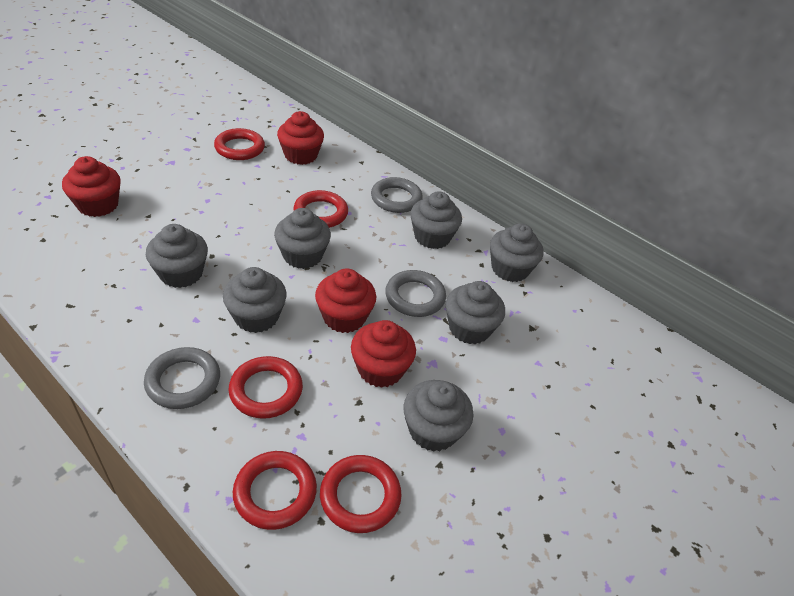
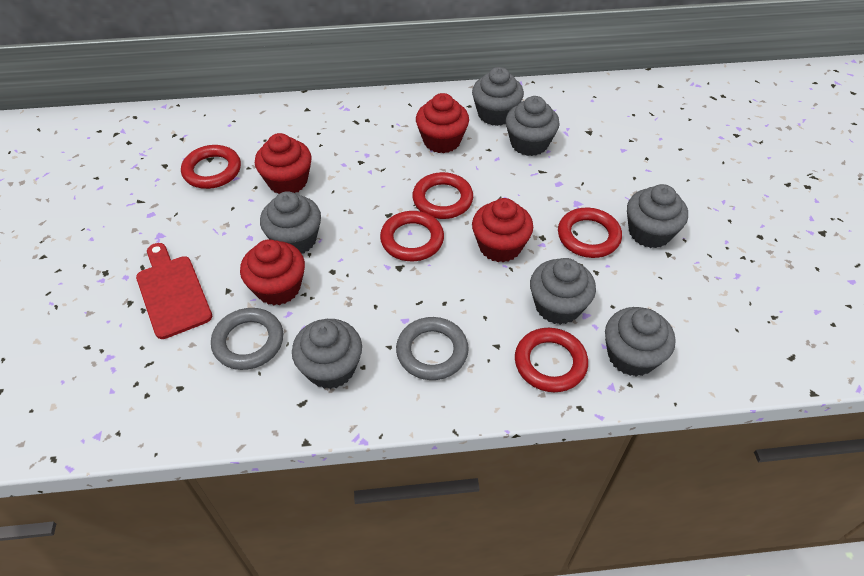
grey ring: 3 -> 2
red cutting board: 0 -> 1

